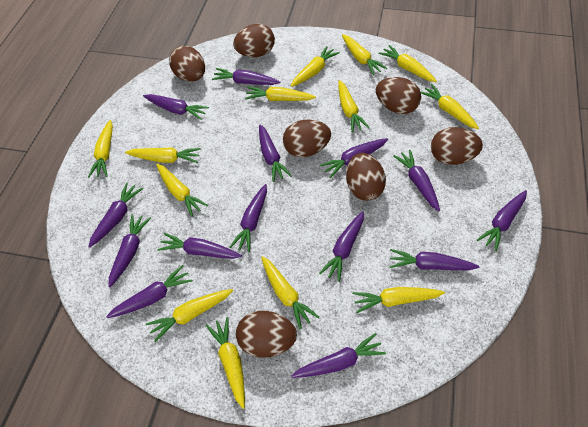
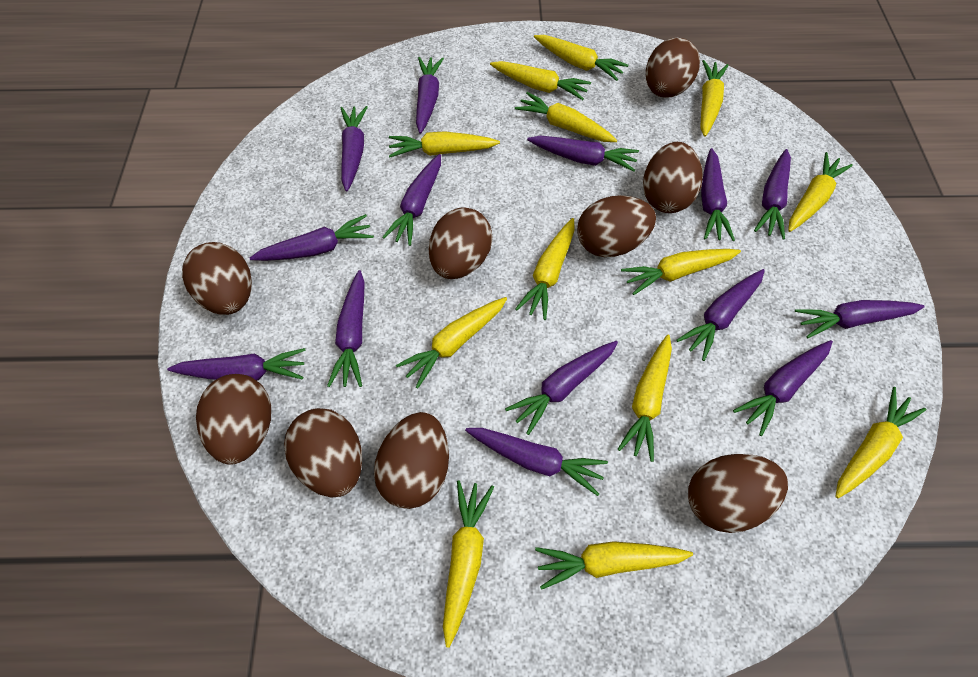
brown egg: 7 -> 9

